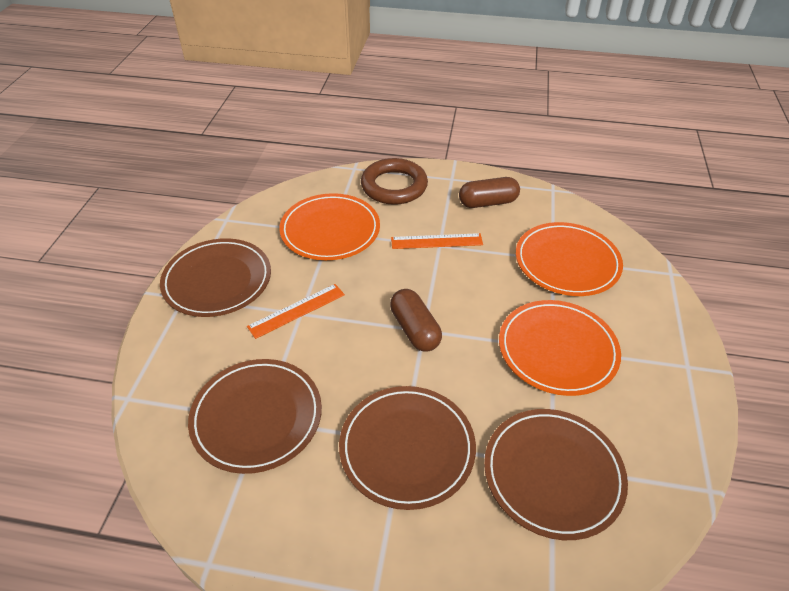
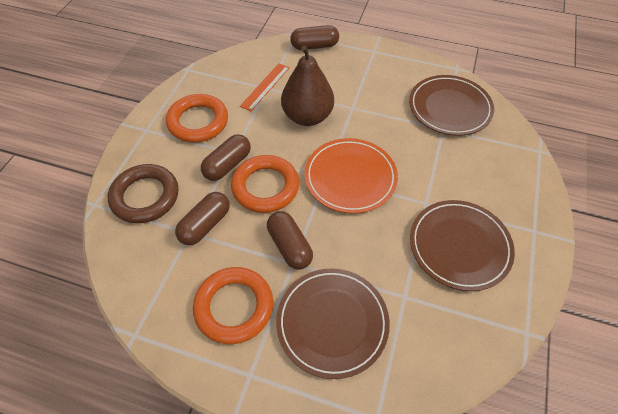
brown capsule: 2 -> 4
brown pear: 0 -> 1
brown plate: 4 -> 3
orange plate: 3 -> 1
orange ring: 0 -> 3
orange ruler: 2 -> 1

